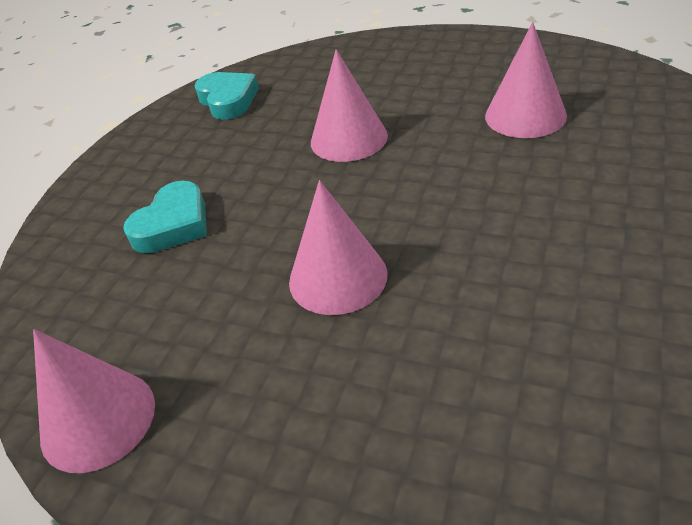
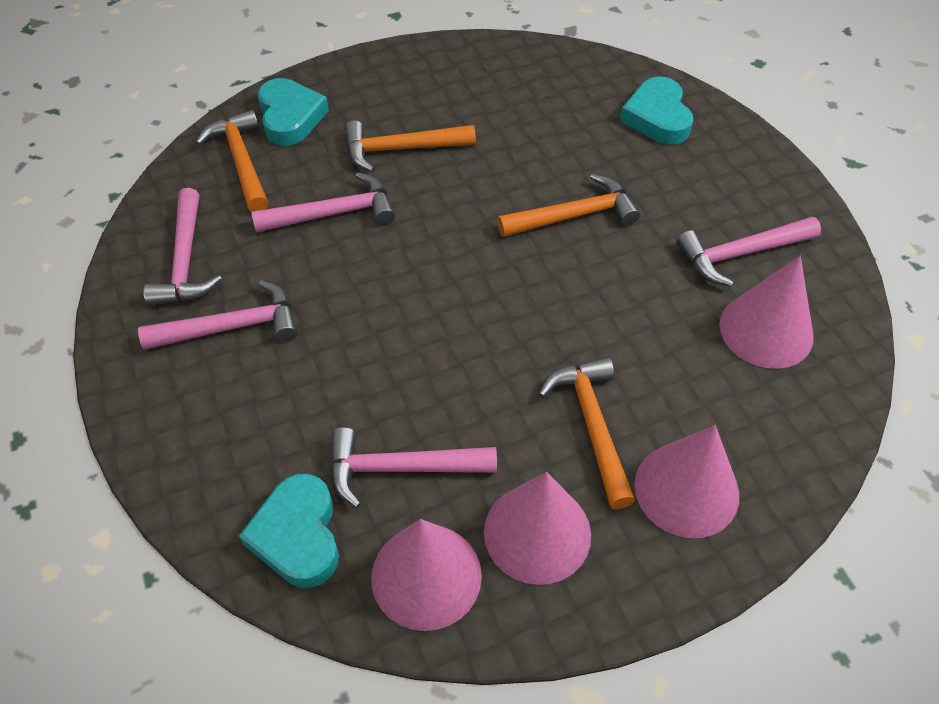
orange hammer: 0 -> 4
pink hammer: 0 -> 5
turquoise heart: 2 -> 3

